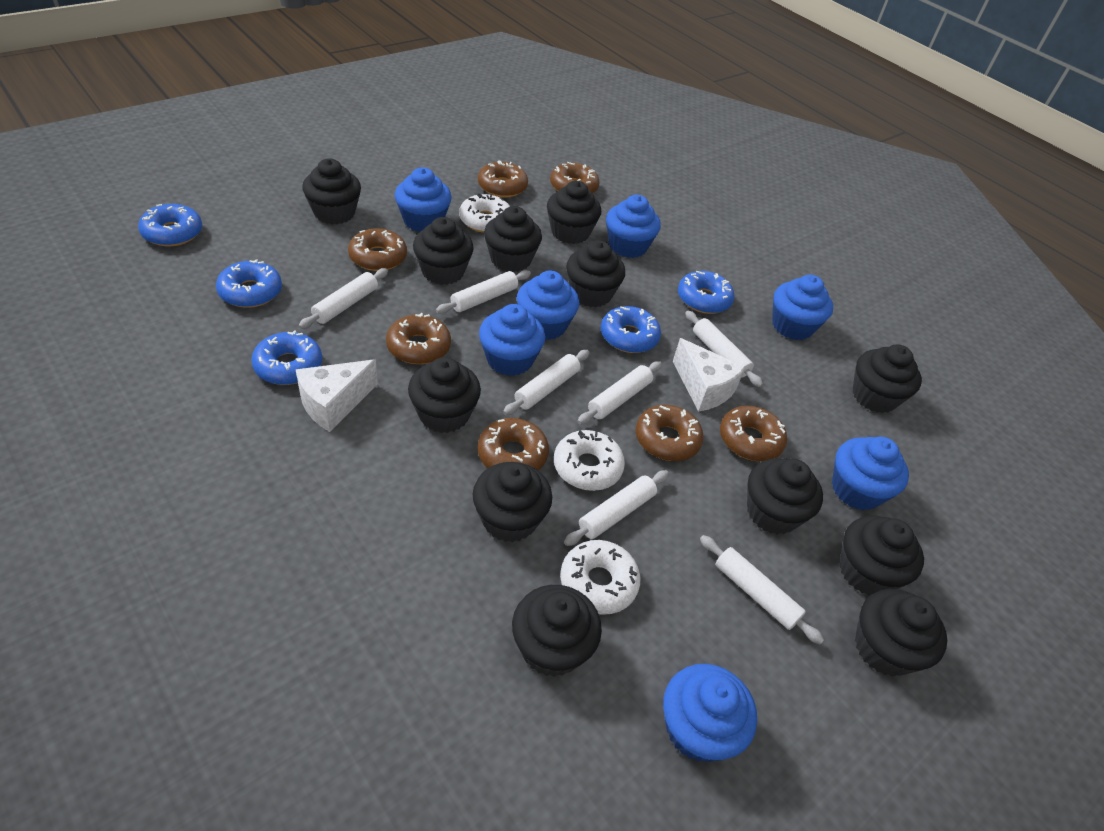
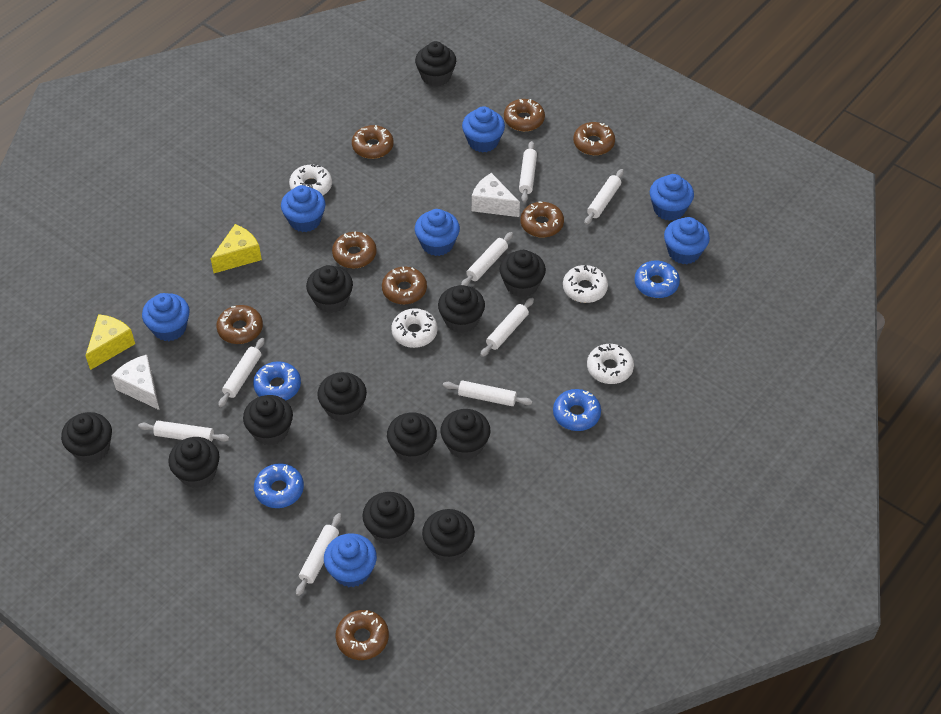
blue donut: 5 -> 4
brown donut: 7 -> 8
white donut: 3 -> 4
white rolling pin: 7 -> 8
yellow cheese: 0 -> 2

